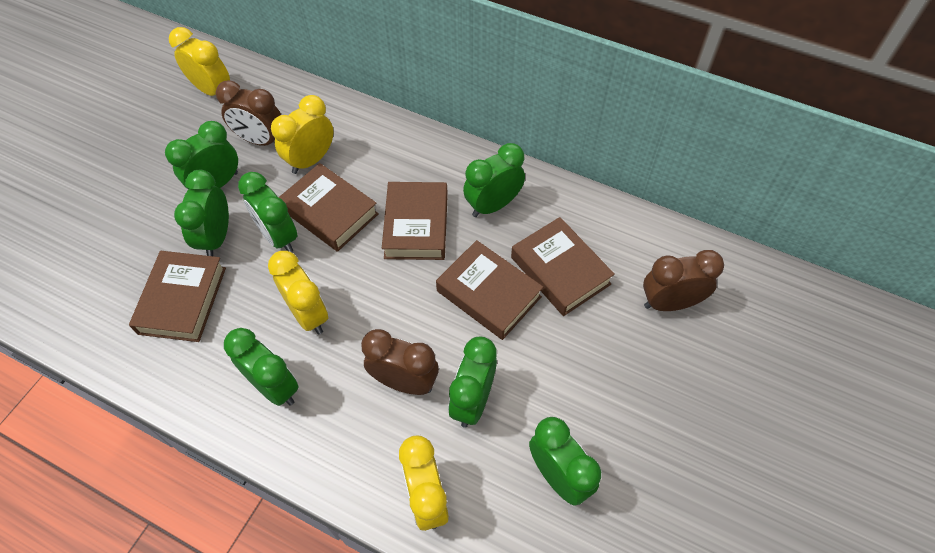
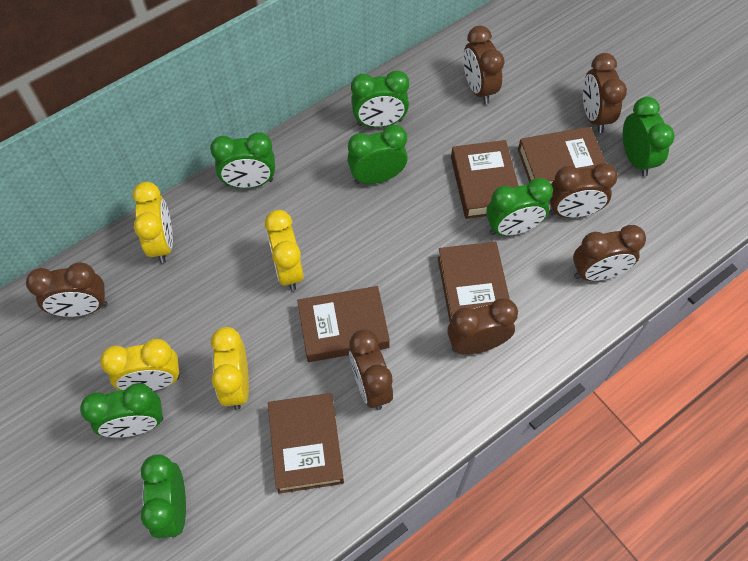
brown clock: 3 -> 7

